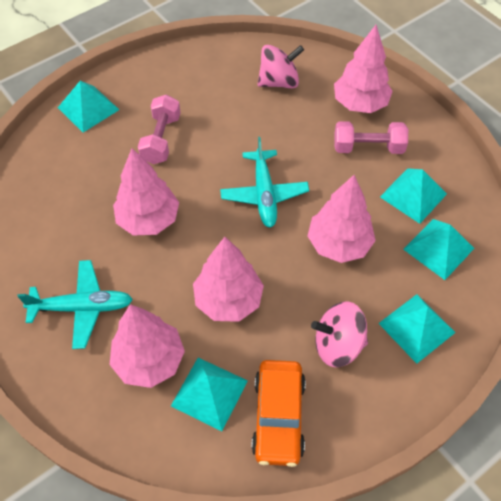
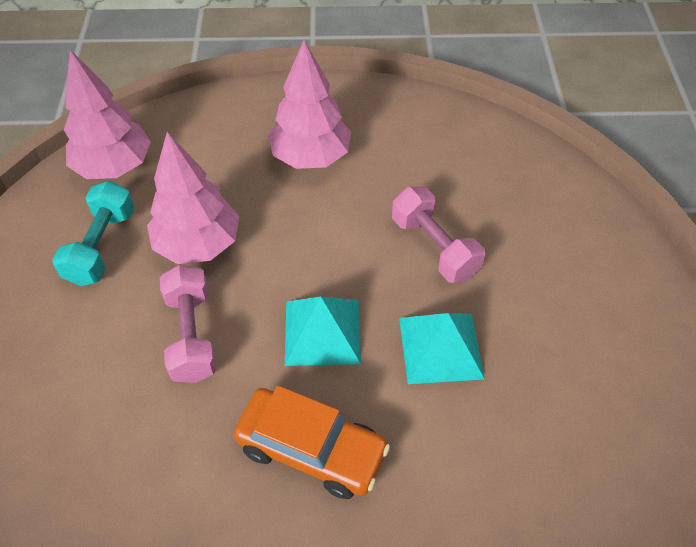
pink spinning top: 2 -> 0
pink tree: 5 -> 3
turquoise dumbbell: 0 -> 1
turquoise plane: 2 -> 0
turquoise pyramid: 5 -> 2

